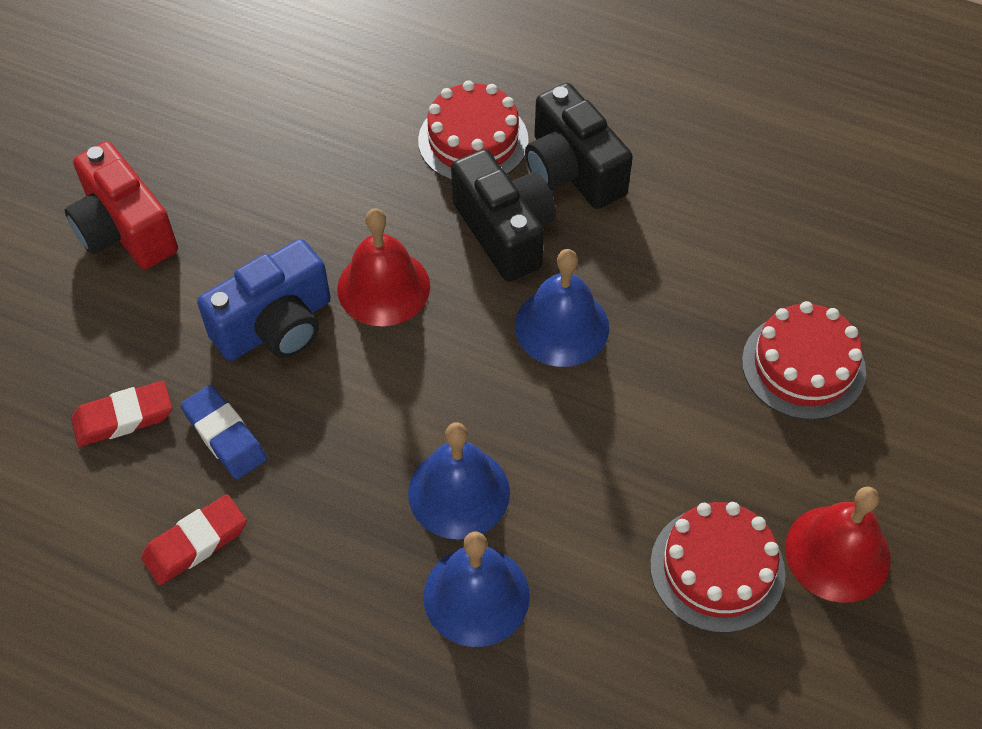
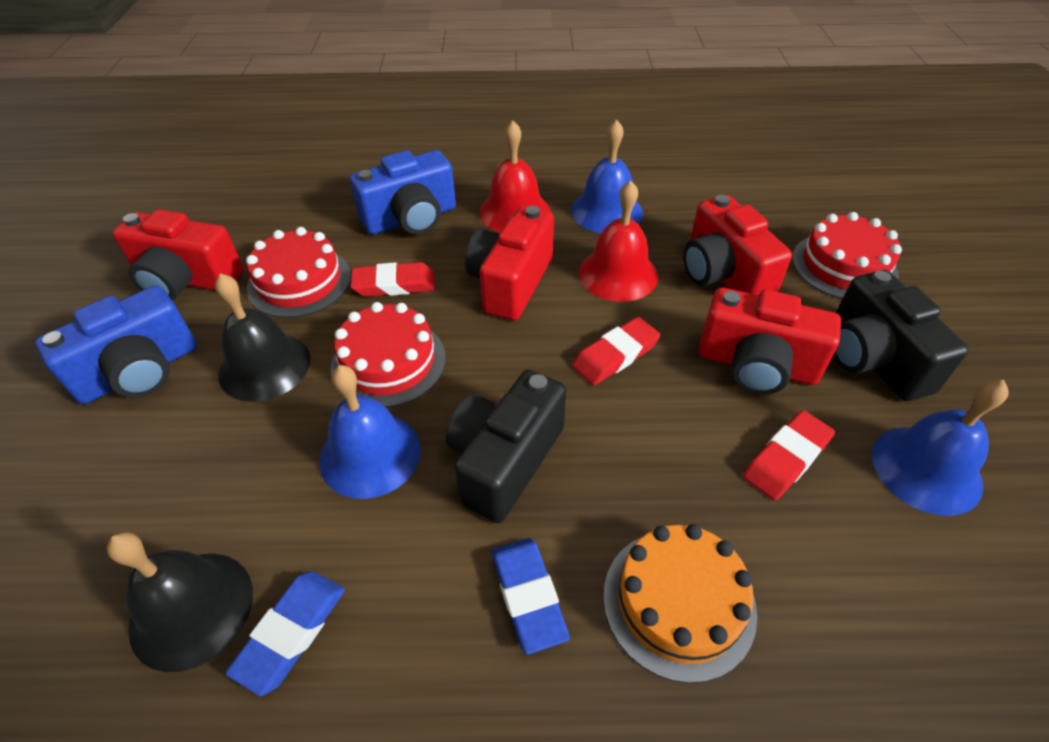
black bell: 0 -> 2
blue camera: 1 -> 2
blue eraser: 1 -> 2
orange cake: 0 -> 1
red camera: 1 -> 4
red eraser: 2 -> 3

